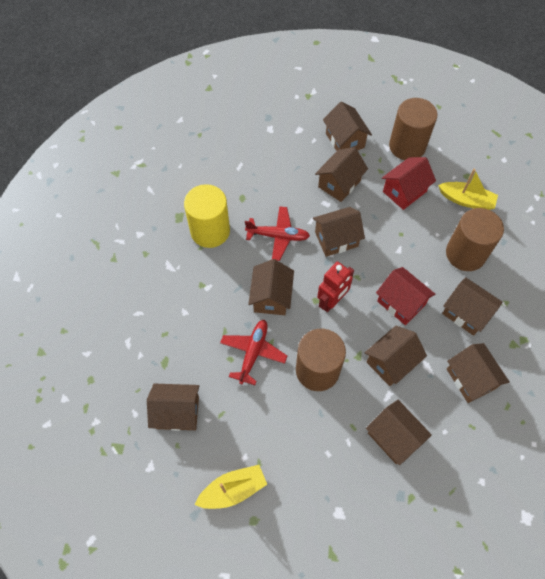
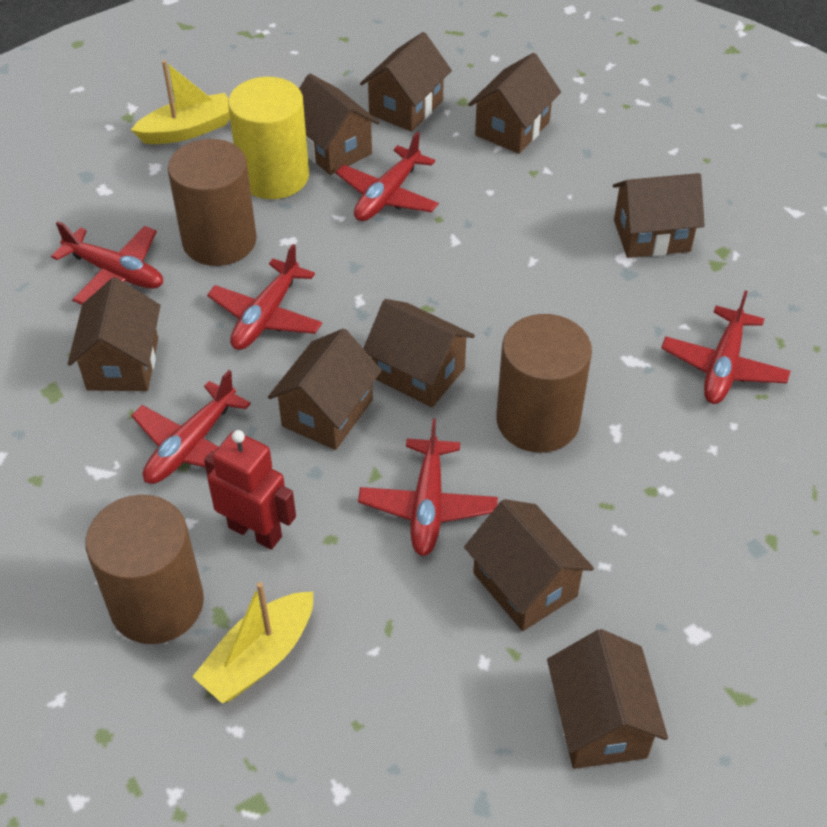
red house: 2 -> 0
red plane: 2 -> 6

